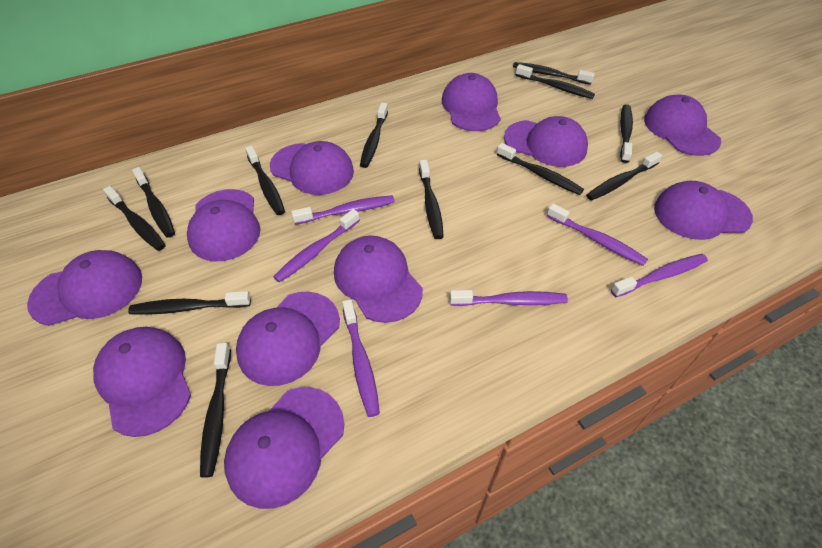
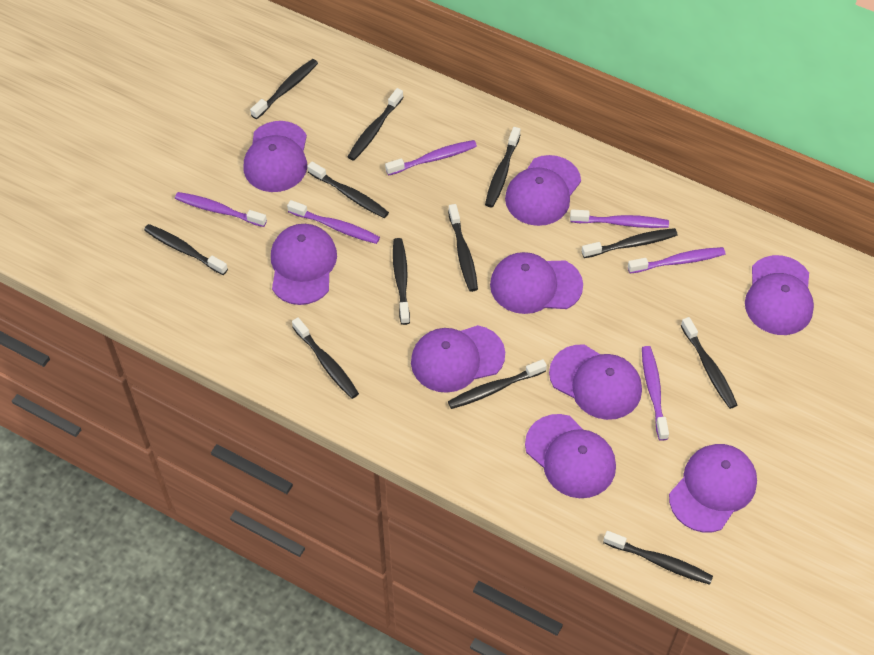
purple cap: 11 -> 9

